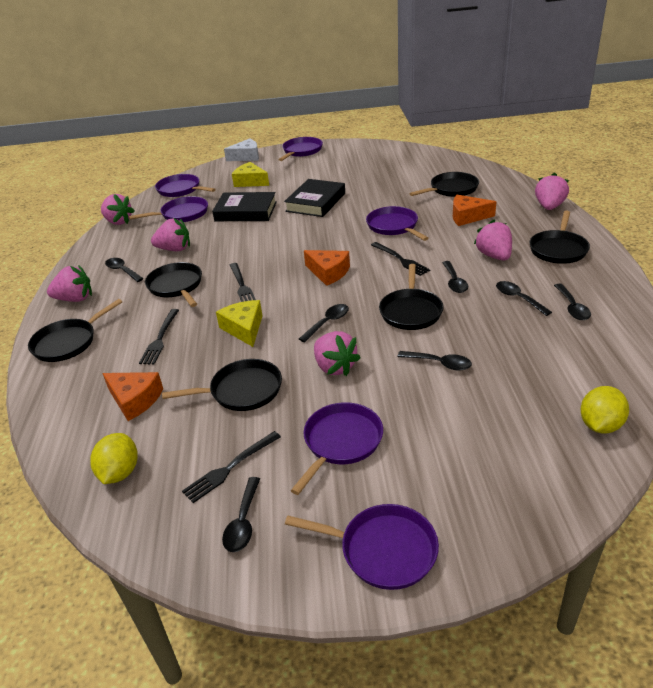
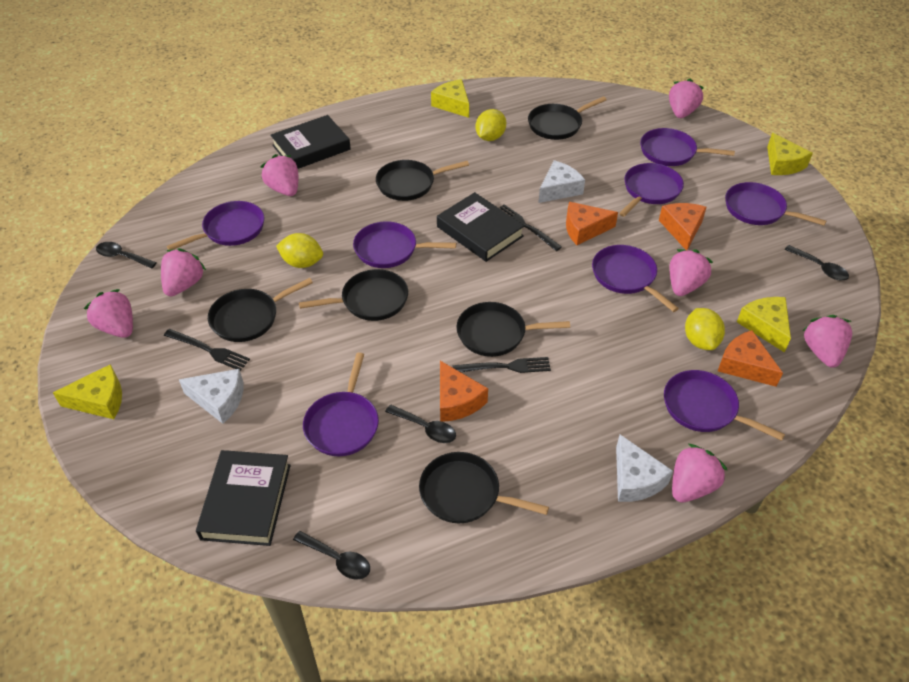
black book: 2 -> 3
black fork: 4 -> 3
black spoon: 7 -> 4
orange cheese: 3 -> 4
pink strawberry: 6 -> 7
purple pan: 6 -> 8
white cheese: 1 -> 3
yellow cheese: 2 -> 4
yellow lemon: 2 -> 3

